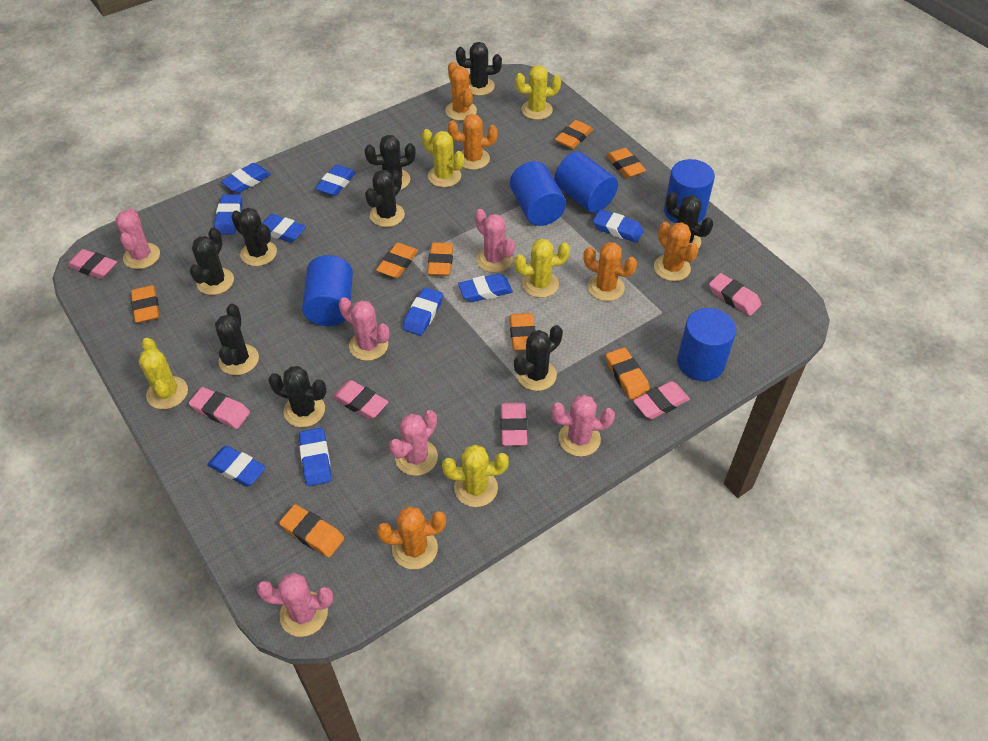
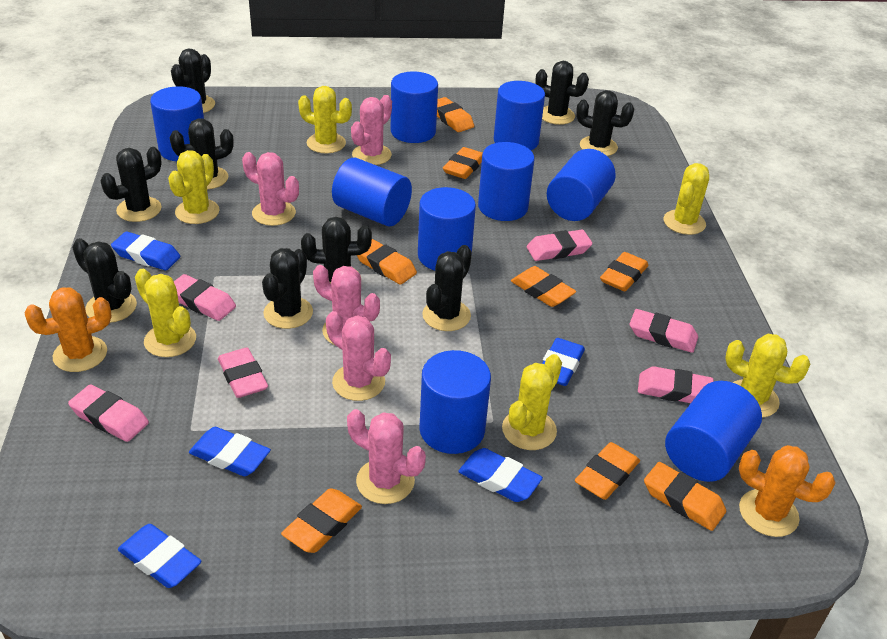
blue cylinder: 5 -> 9
blue eraser: 9 -> 5
orange cactus: 5 -> 2
pink cactus: 6 -> 5
yellow cactus: 5 -> 6

